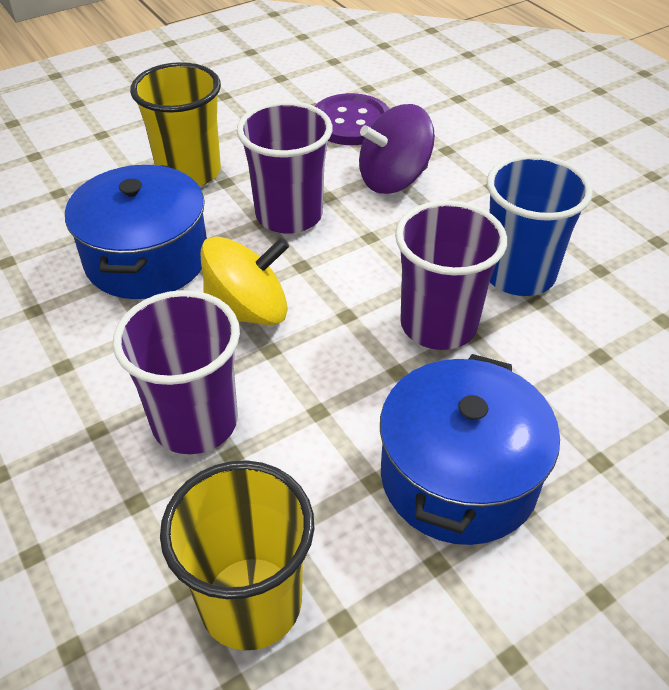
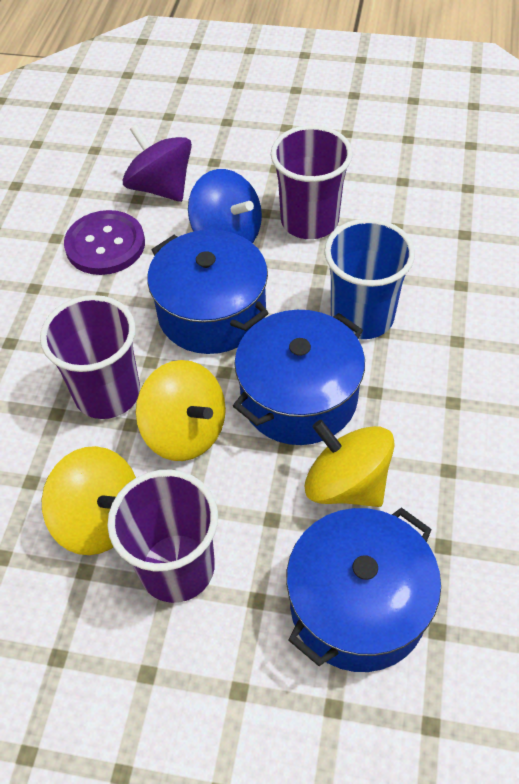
blue pot: 2 -> 3
blue spinning top: 0 -> 1
yellow cup: 2 -> 0
yellow spinning top: 1 -> 3

